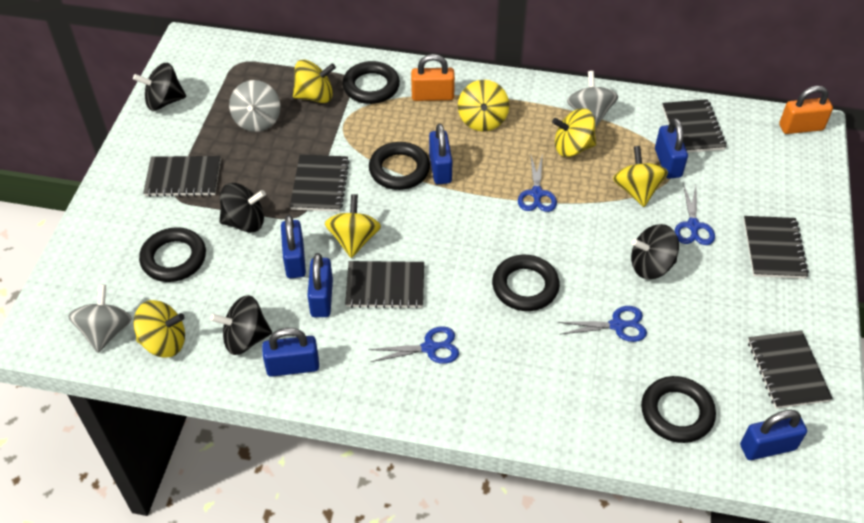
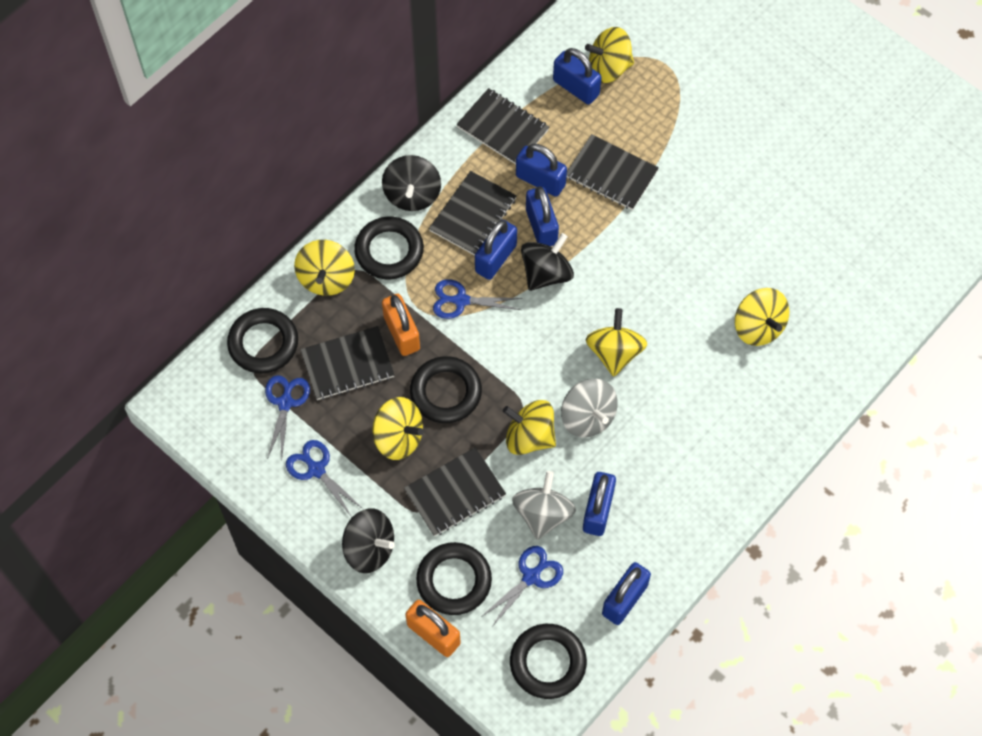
black notebook: 6 -> 5
black spinning top: 4 -> 3
grey spinning top: 3 -> 2

